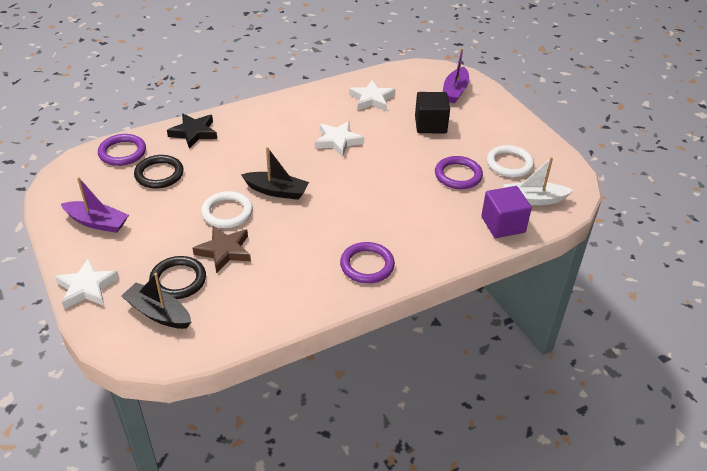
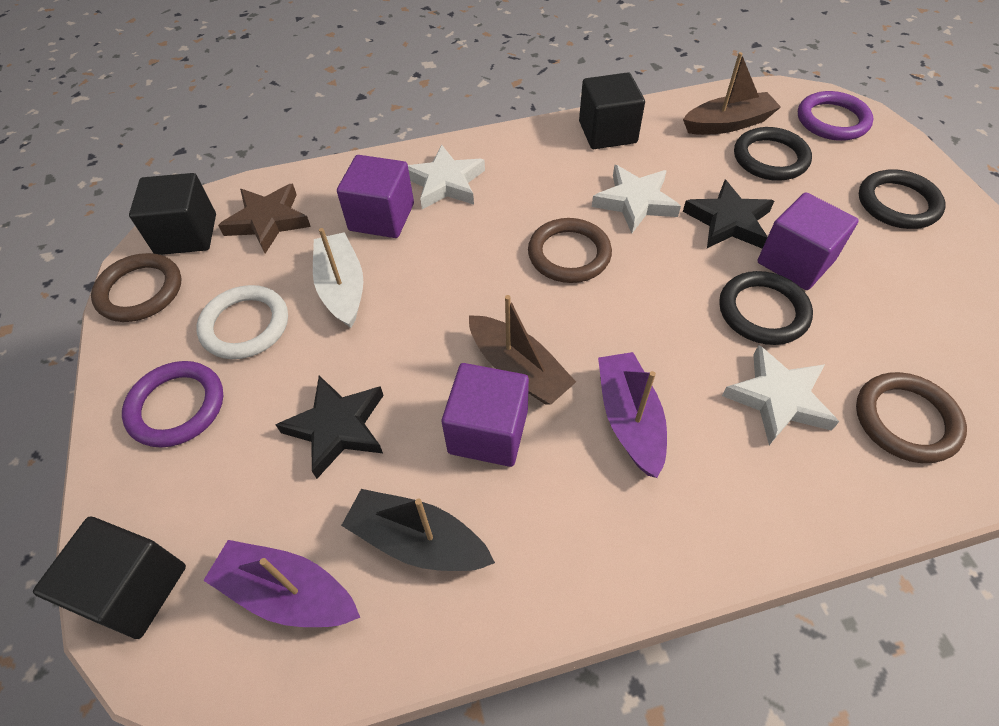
black boat: 2 -> 1
black cube: 1 -> 3
black ring: 2 -> 3
black star: 1 -> 2
brown boat: 0 -> 2
brown ring: 0 -> 3
purple cube: 1 -> 3
purple ring: 3 -> 2
white ring: 2 -> 1

